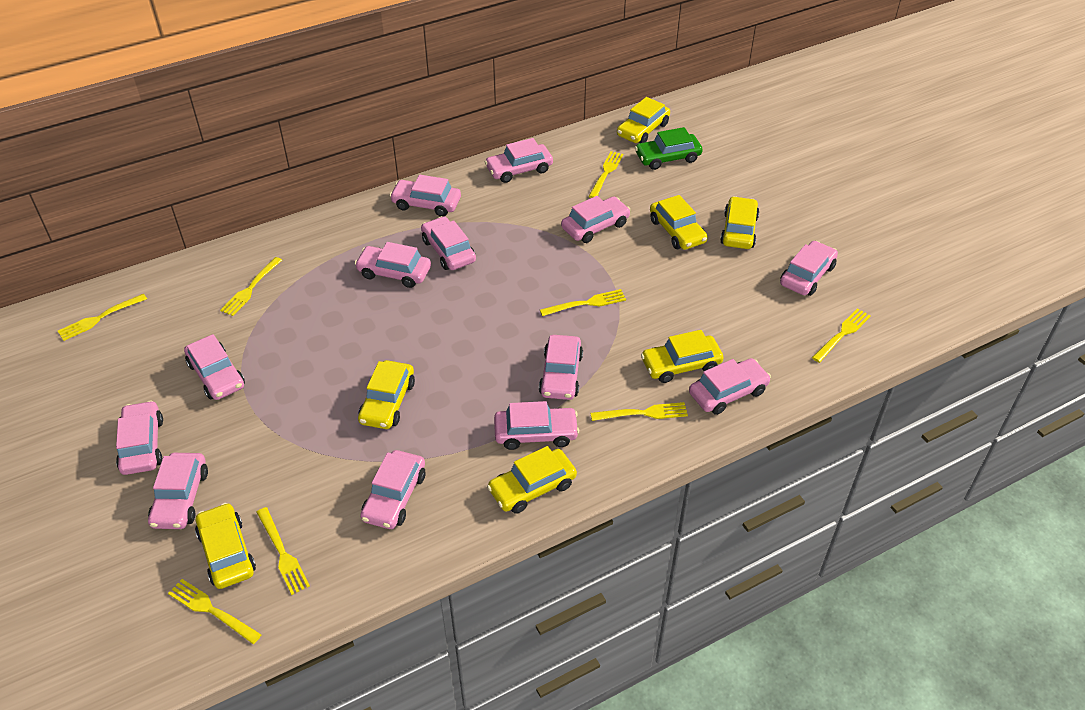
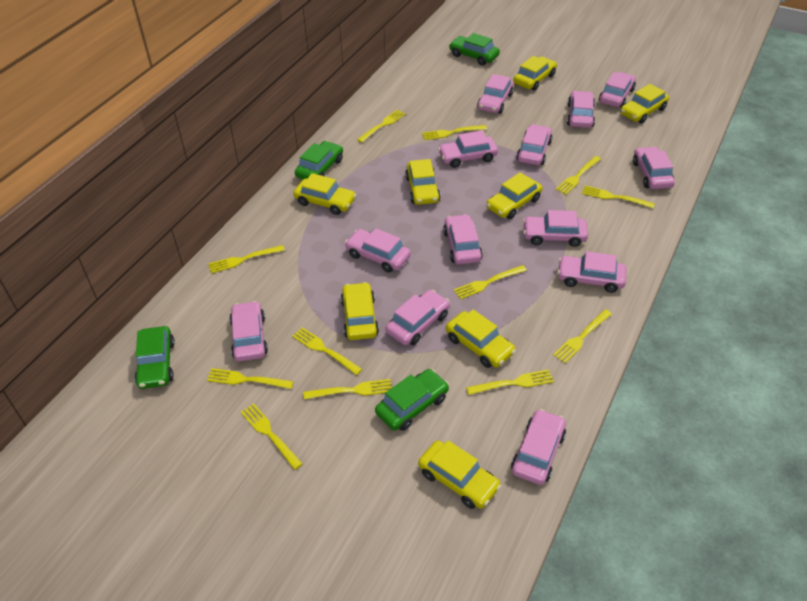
green car: 1 -> 4
yellow car: 7 -> 8
yellow fork: 8 -> 12

